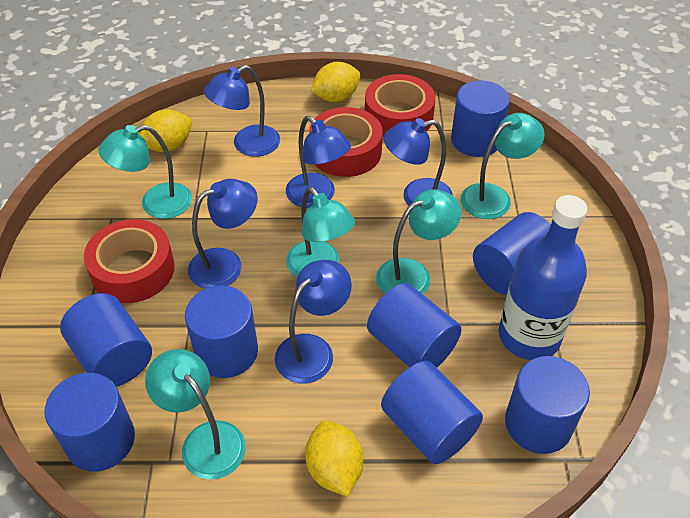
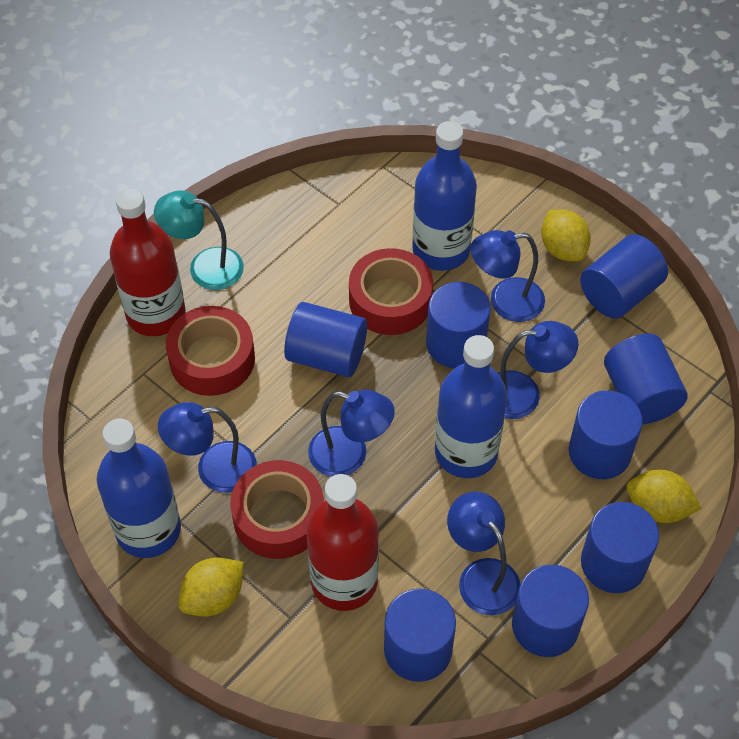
blue bottle: 1 -> 3
red bottle: 0 -> 2
turquoise lamp: 5 -> 1

